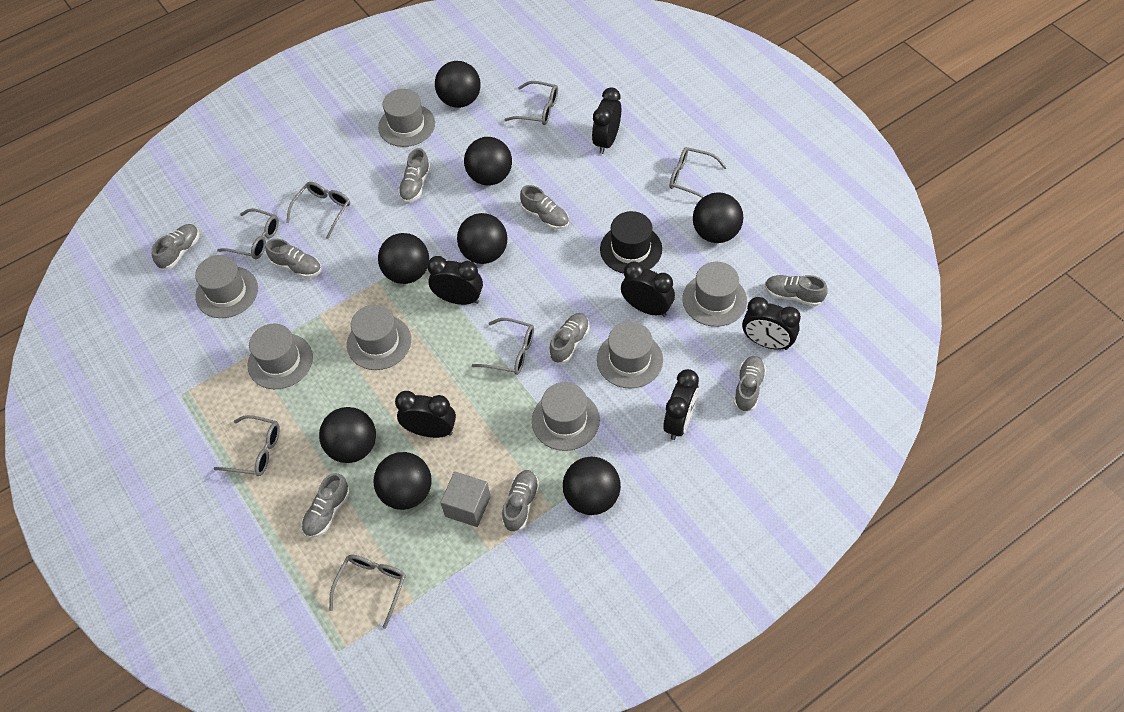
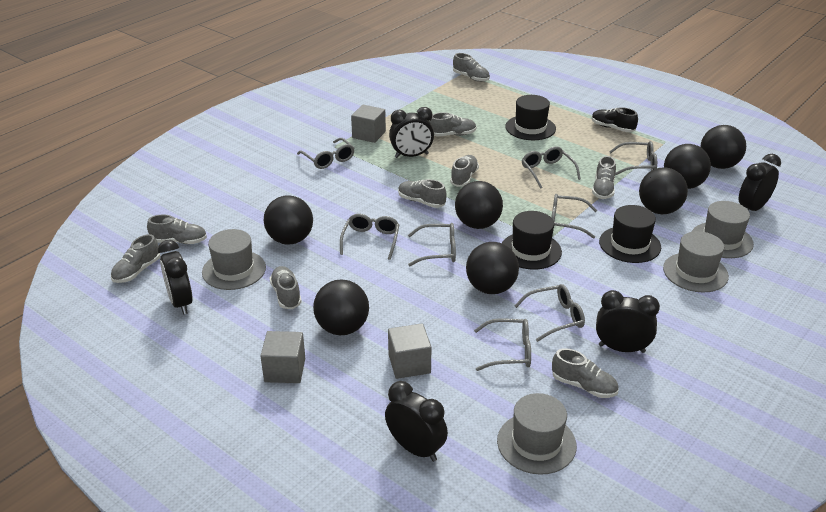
black ball: 8 -> 7
black clock: 6 -> 5
black hat: 1 -> 3
black shoe: 0 -> 1
grey cube: 1 -> 3
grey glasses: 7 -> 8
grey hat: 7 -> 4

